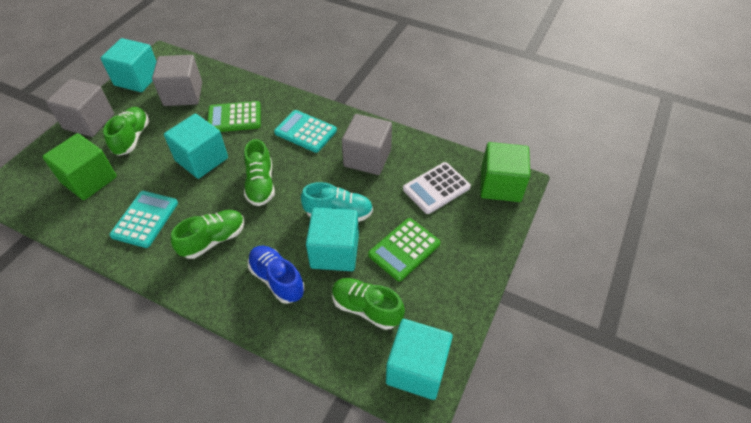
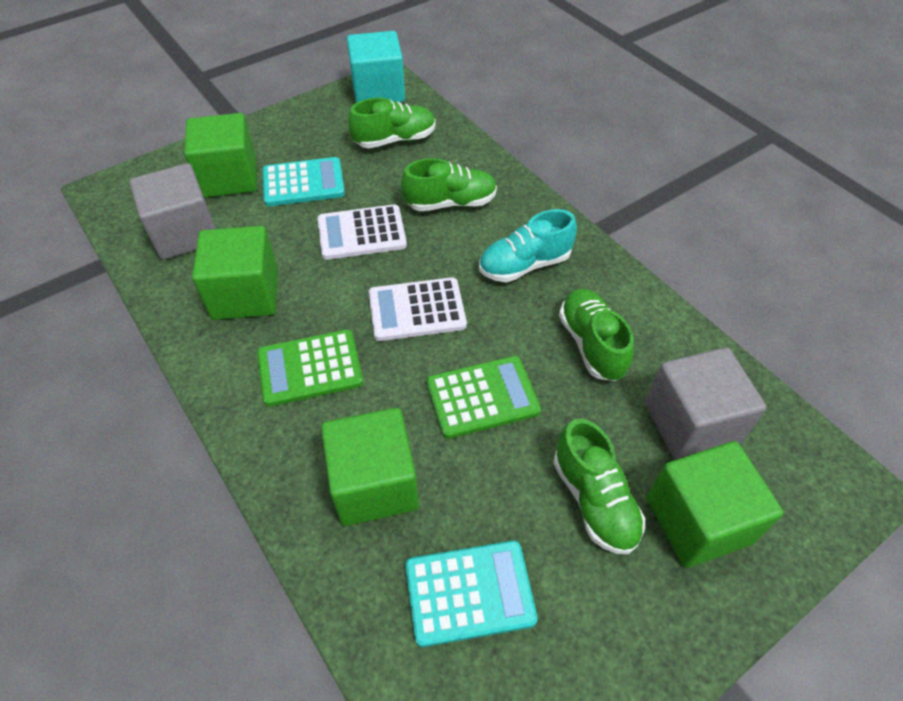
blue shoe: 1 -> 0
green cube: 2 -> 4
grey cube: 3 -> 2
turquoise cube: 4 -> 1
white calculator: 1 -> 2

